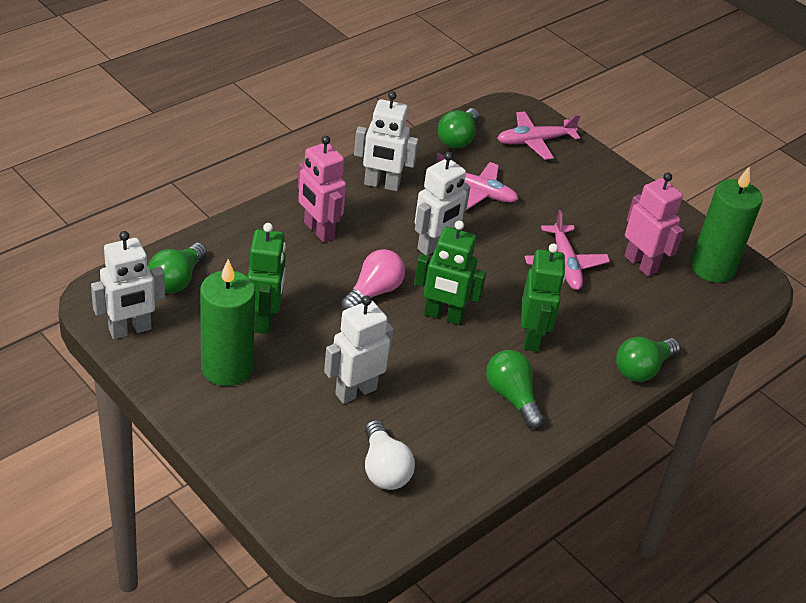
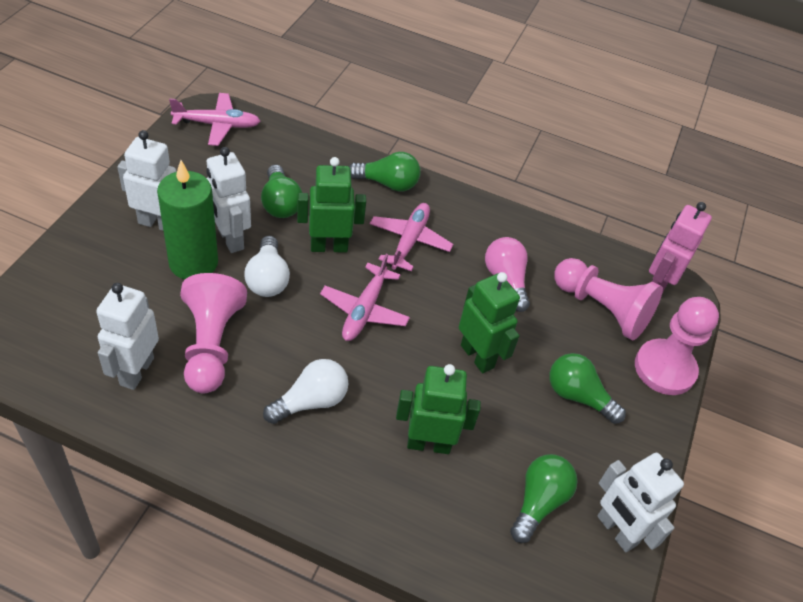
green candle: 2 -> 1
pink pawn: 0 -> 3
pink robot: 2 -> 1
white light bulb: 1 -> 2

